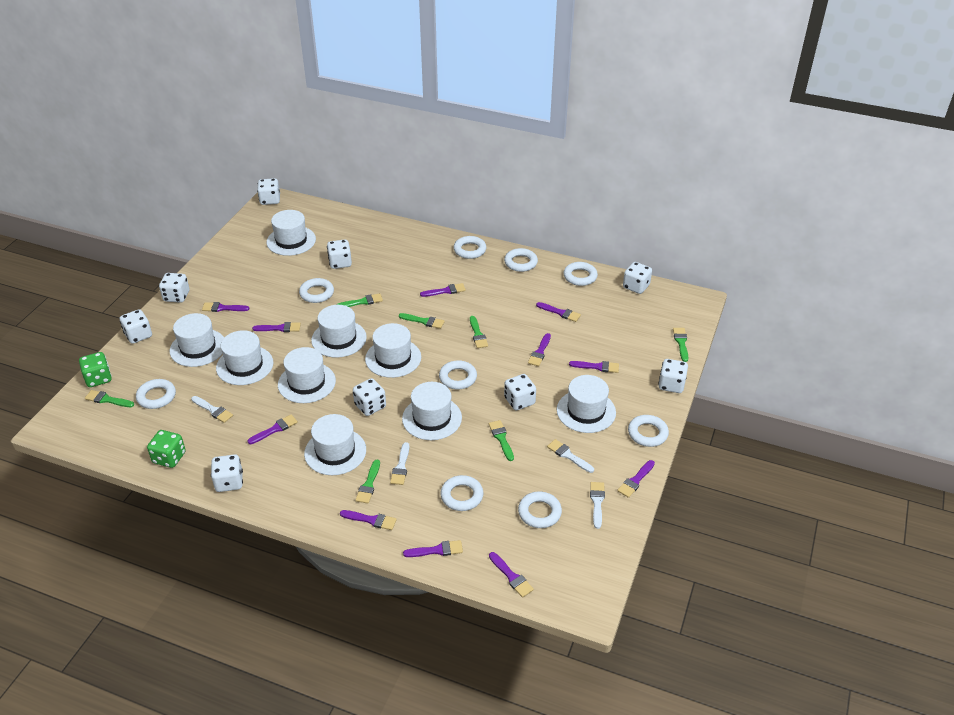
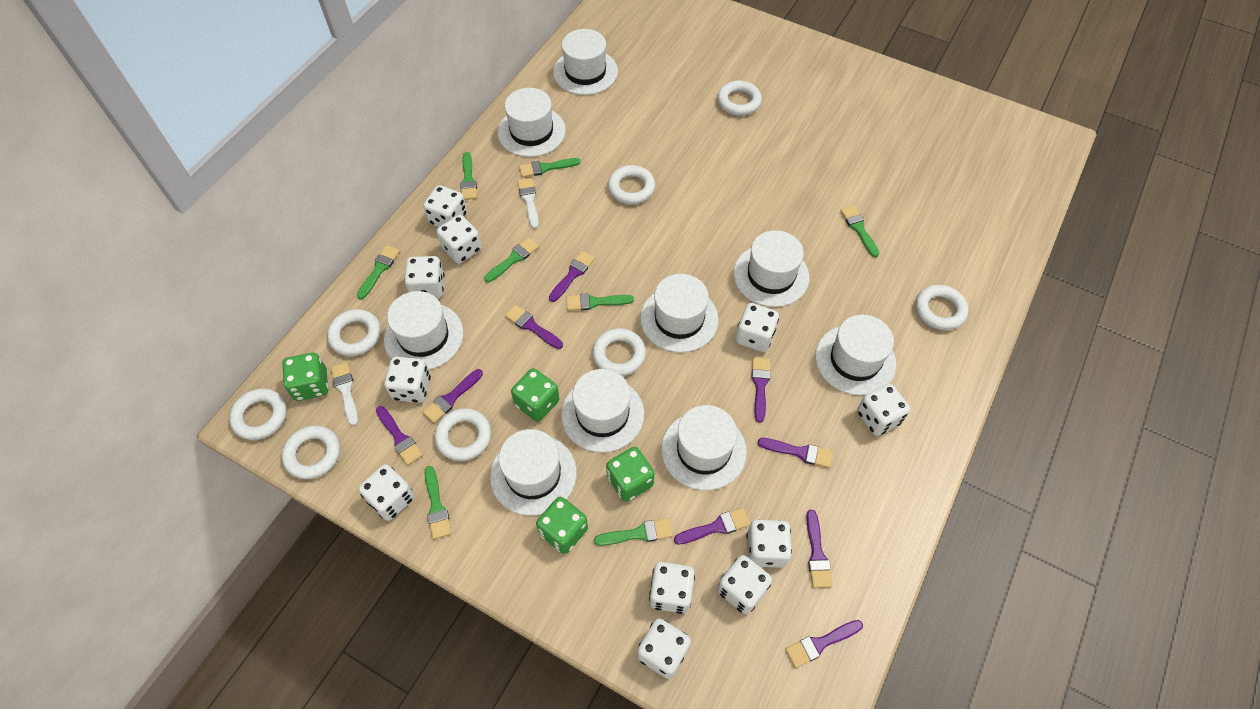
green brush: 7 -> 8
green dice: 2 -> 4
purple brush: 11 -> 9
white brush: 4 -> 2
white dice: 9 -> 11
white ring: 9 -> 8

